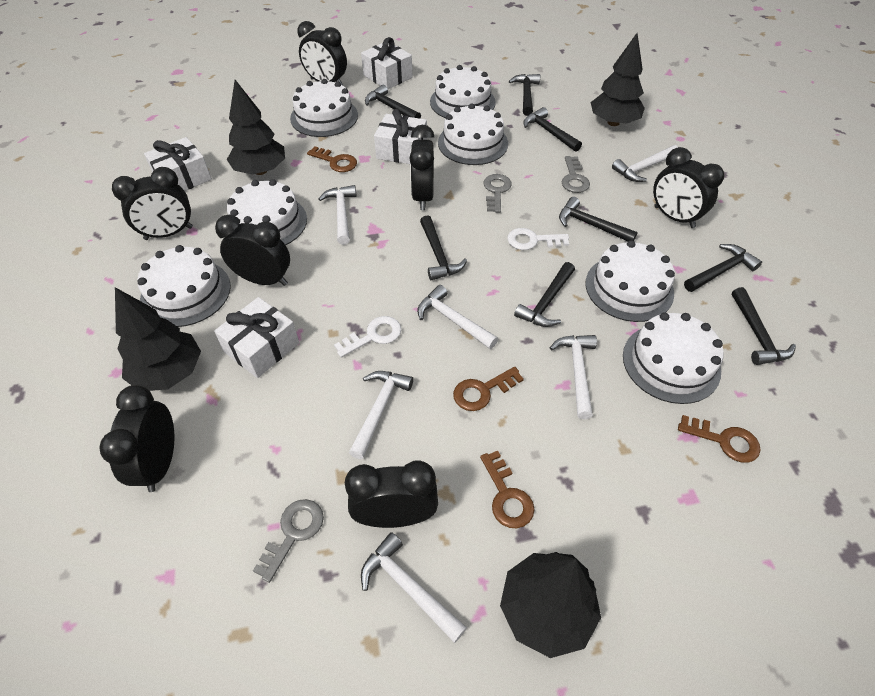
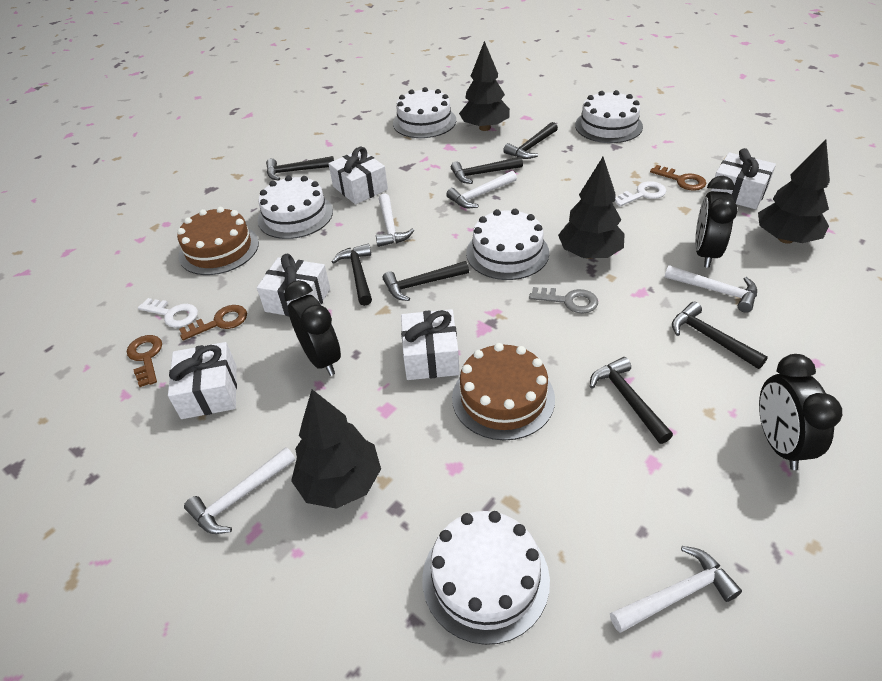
black clock: 7 -> 3
black hammer: 8 -> 7
brown cake: 0 -> 2
brown key: 4 -> 3
grey key: 3 -> 1
white cake: 7 -> 5
white gift: 4 -> 5
white hammer: 6 -> 5

